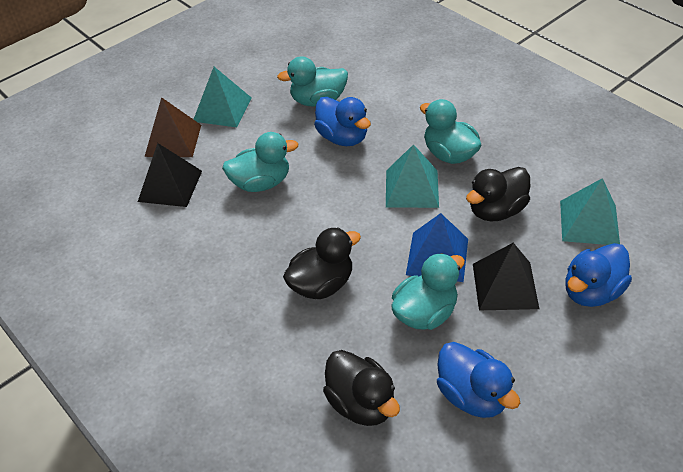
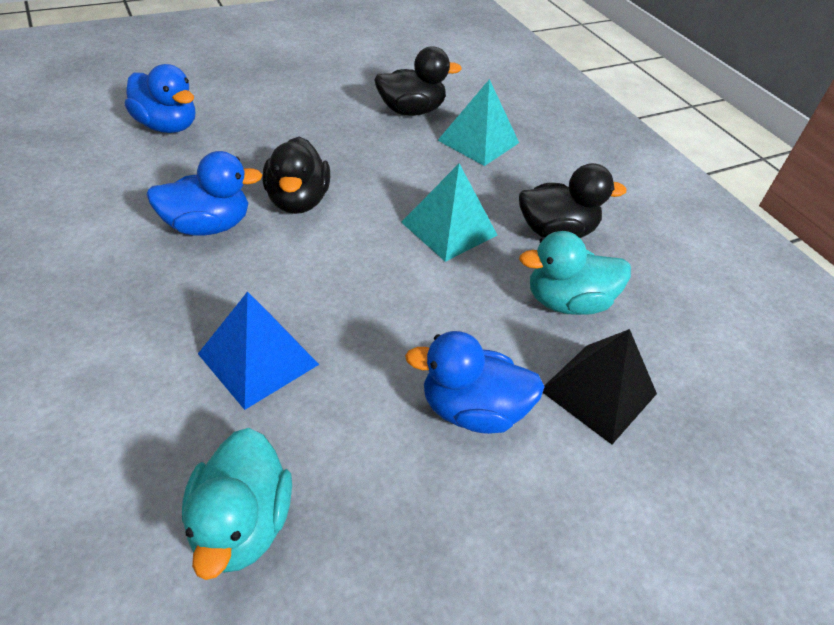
black pyramid: 2 -> 1
brown pyramid: 1 -> 0
turquoise duck: 4 -> 2
turquoise pyramid: 3 -> 2

